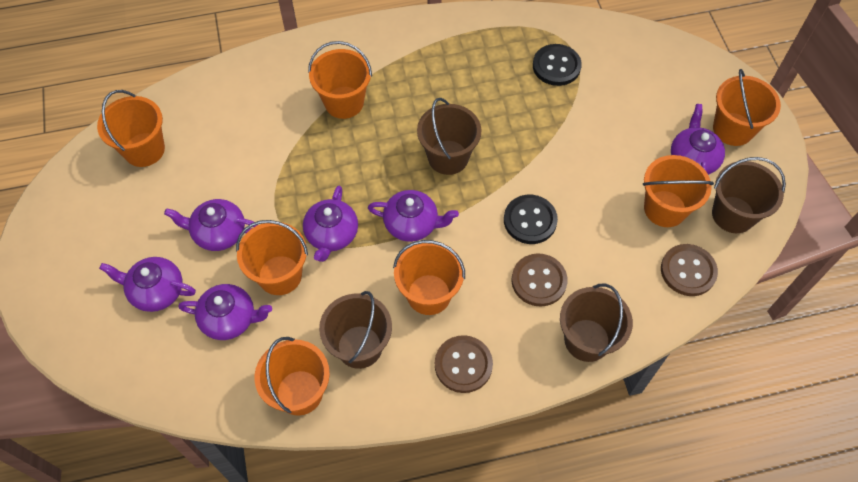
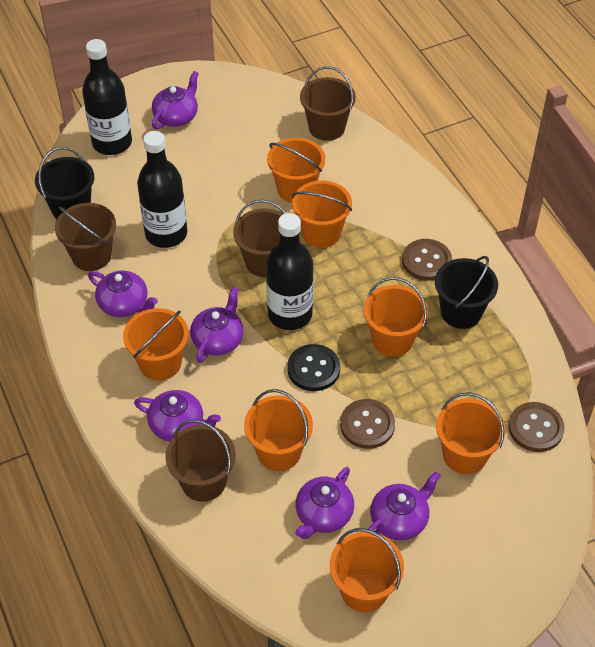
black bottle: 0 -> 3
black bucket: 0 -> 2
black button: 2 -> 1

